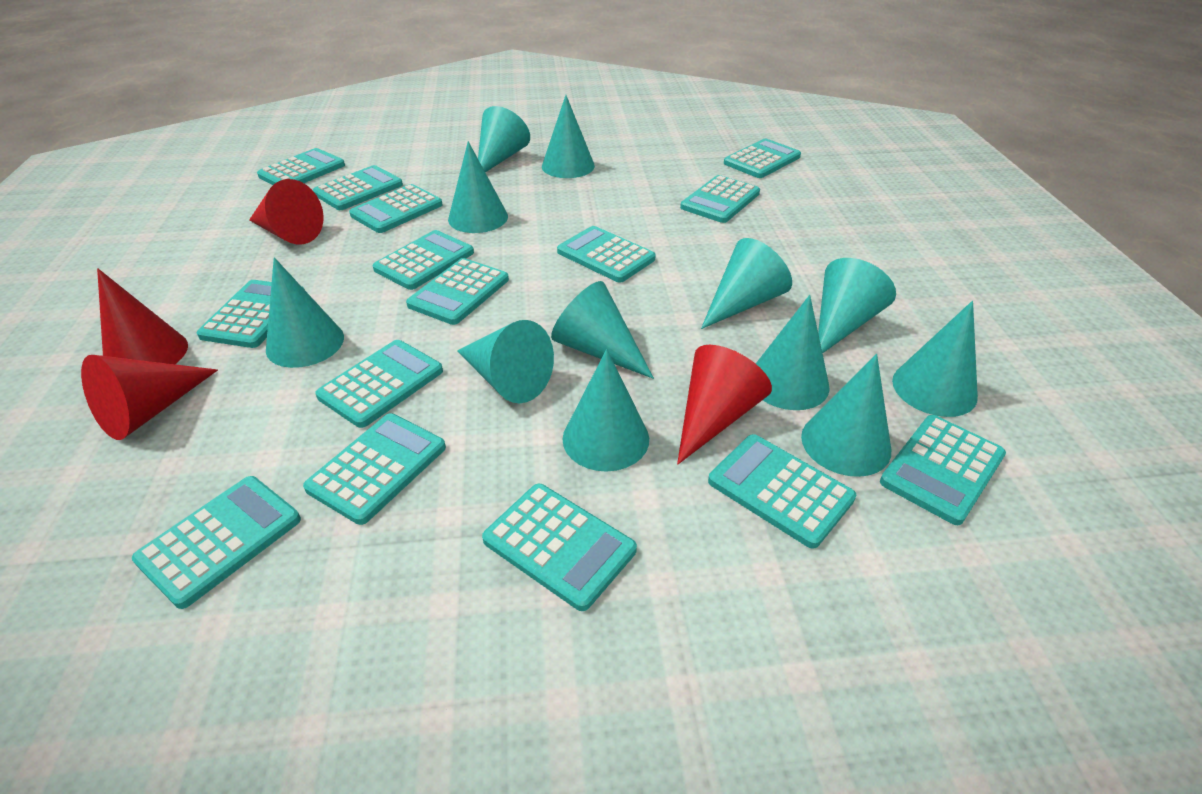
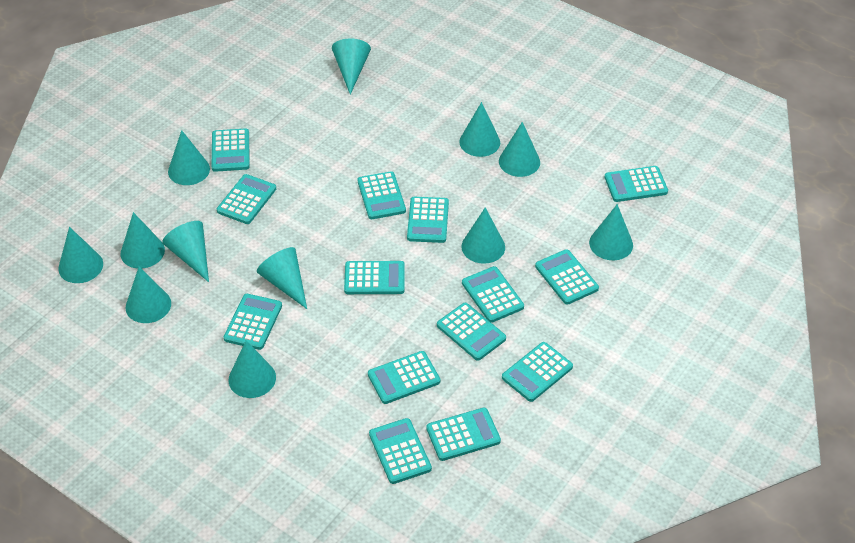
red cone: 4 -> 0
turquoise calculator: 15 -> 14

